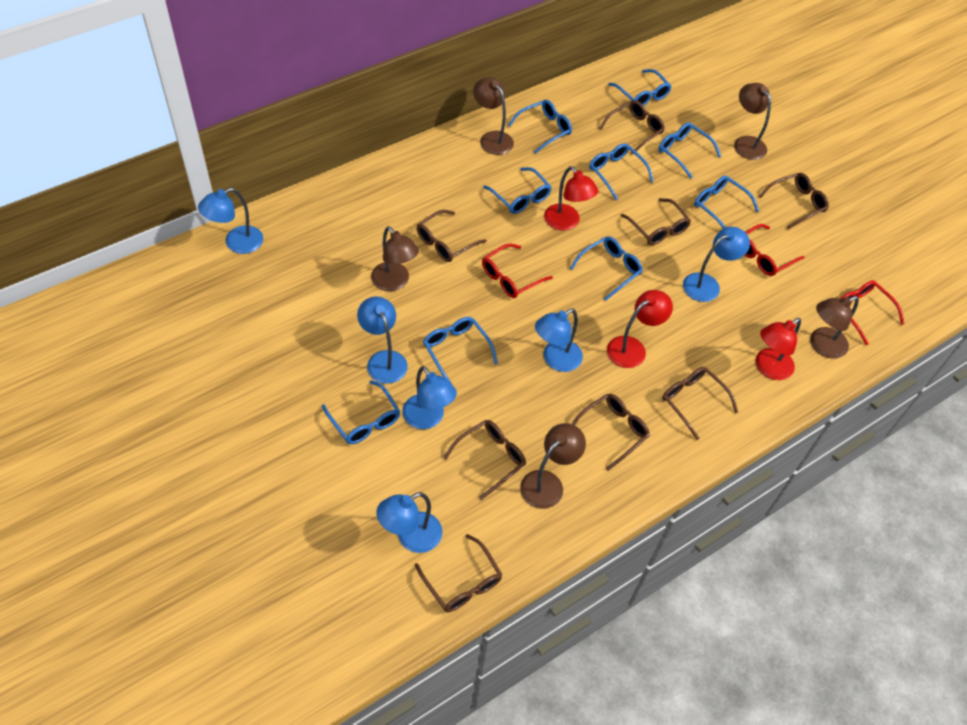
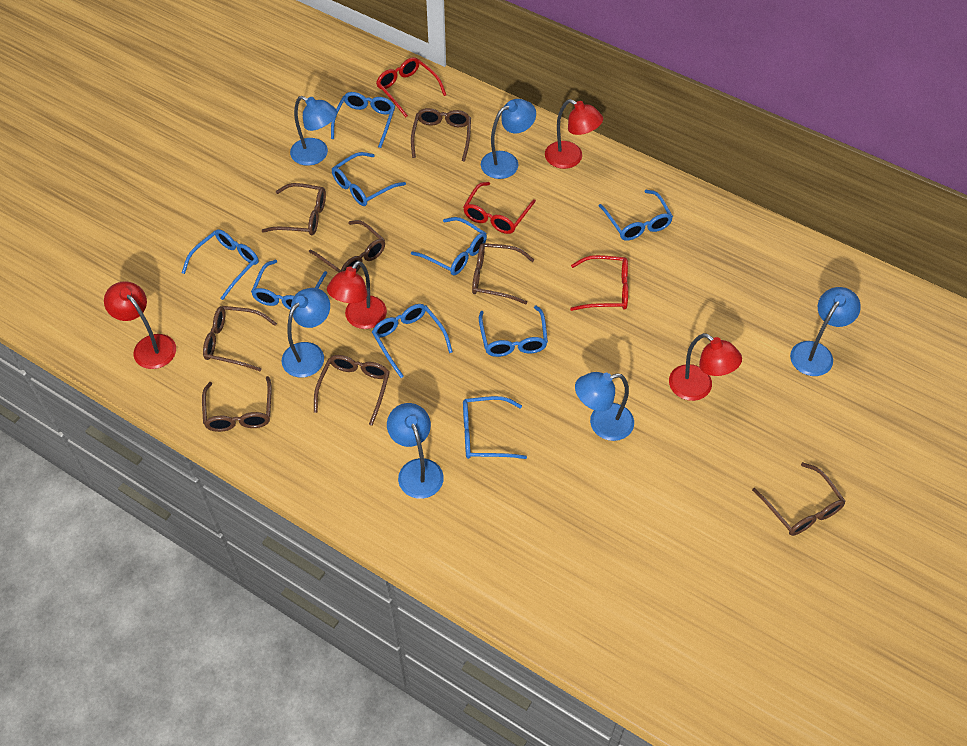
brown lamp: 5 -> 0
red lamp: 3 -> 4

